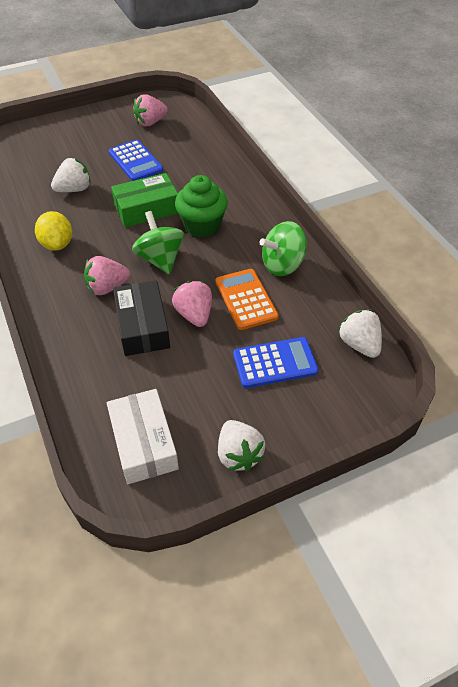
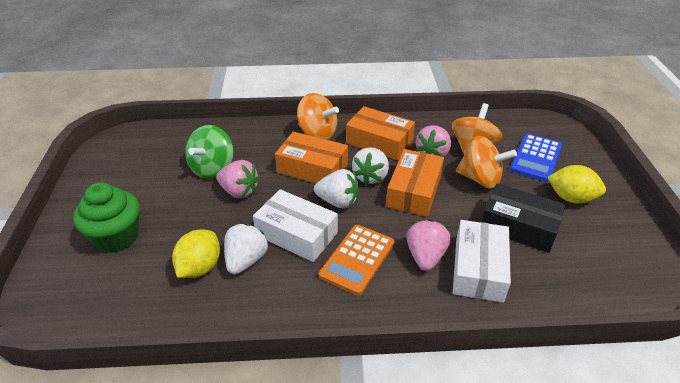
blue calculator: 2 -> 1
green box: 1 -> 0
green spinning top: 2 -> 1
orange box: 0 -> 3
orange spinning top: 0 -> 3
white box: 1 -> 2
yellow lemon: 1 -> 2

